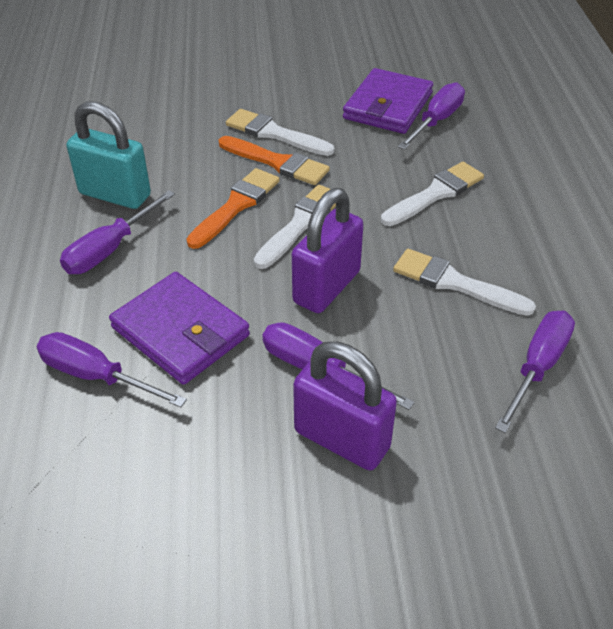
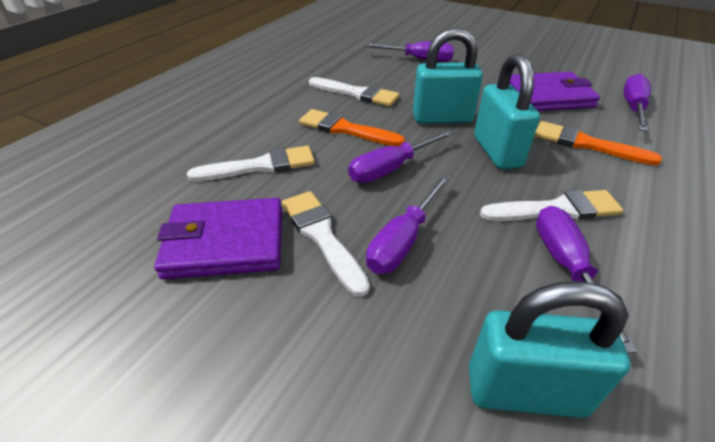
purple padlock: 2 -> 0
turquoise padlock: 1 -> 3

